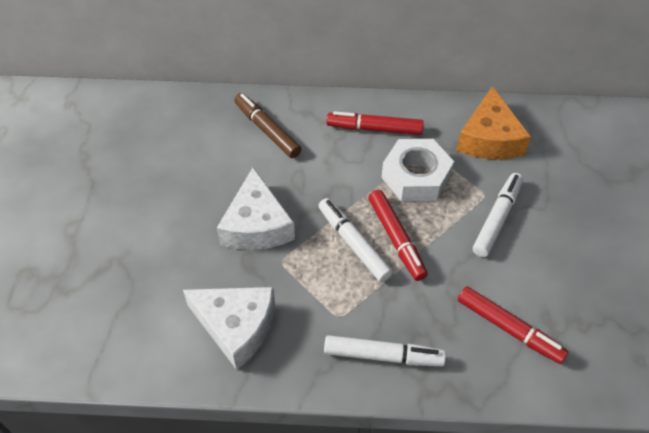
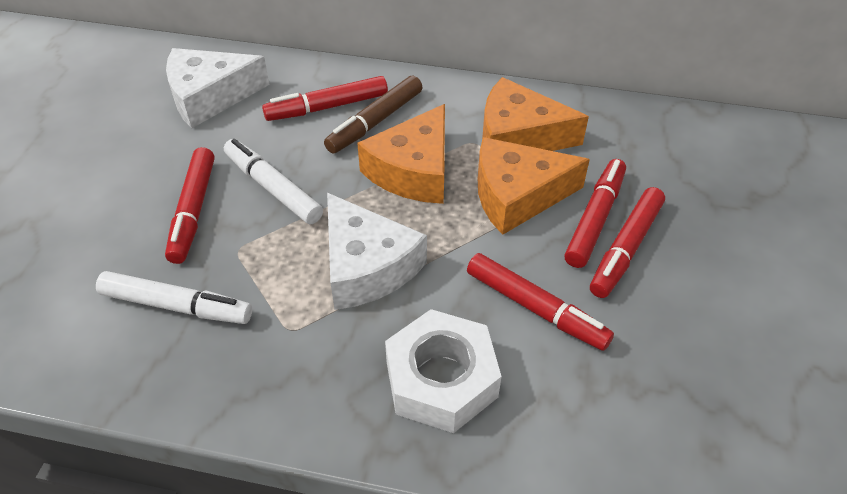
orange cheese: 1 -> 3
red marker: 3 -> 5
white marker: 3 -> 2

